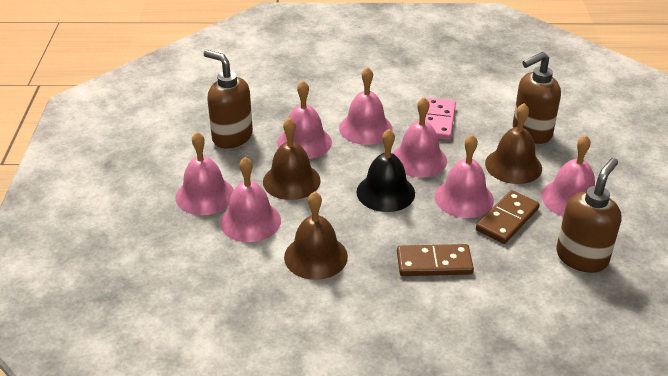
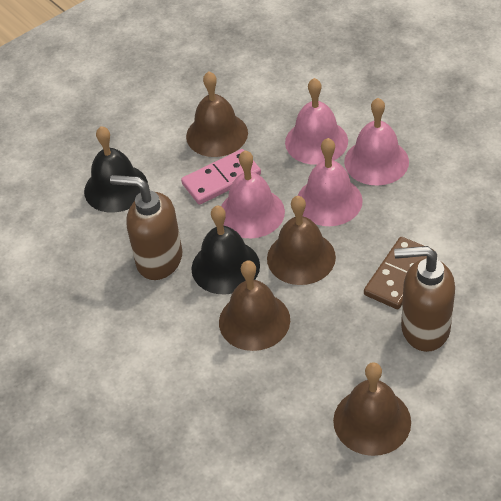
black bell: 1 -> 2
brown bell: 3 -> 4
brown domino: 2 -> 1
brown soap dispenser: 3 -> 2
pink bell: 7 -> 4

